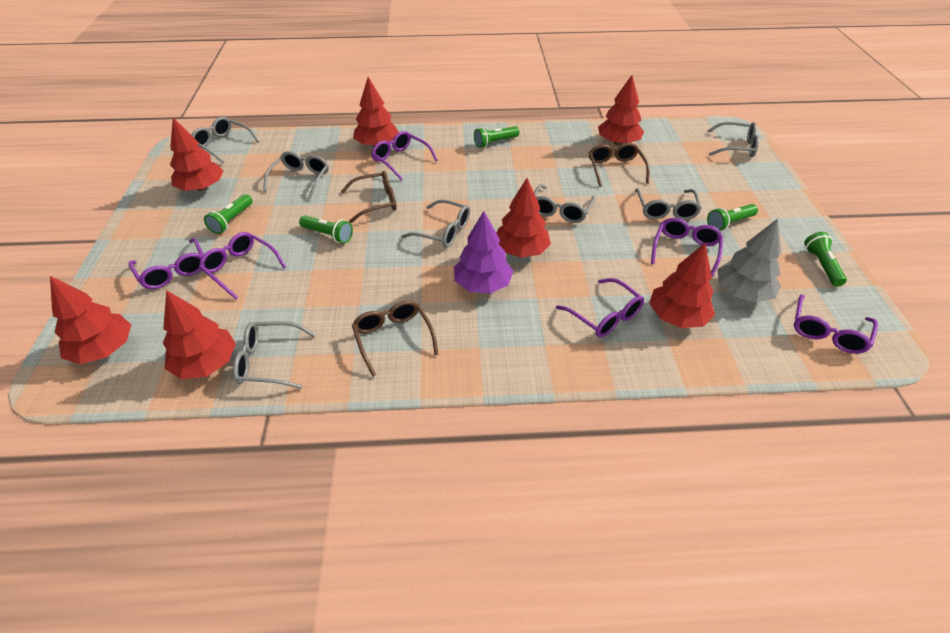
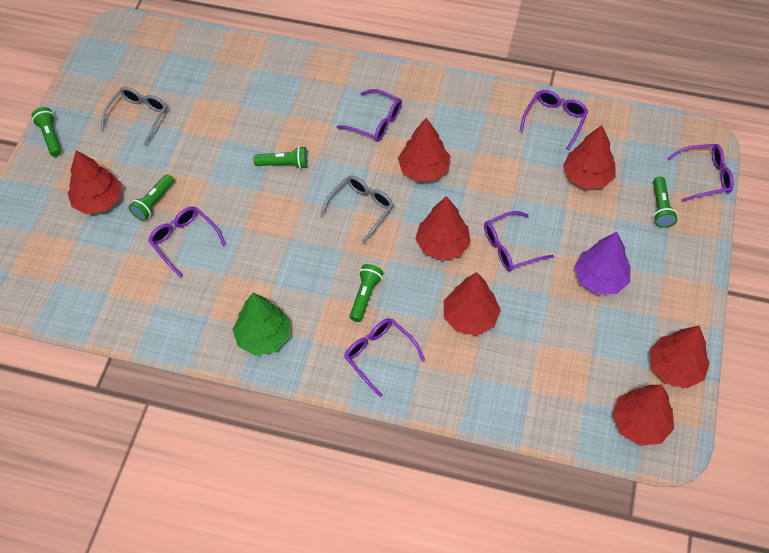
brown glasses: 3 -> 0
green tree: 0 -> 1
grey glasses: 7 -> 2
grey tree: 1 -> 0

